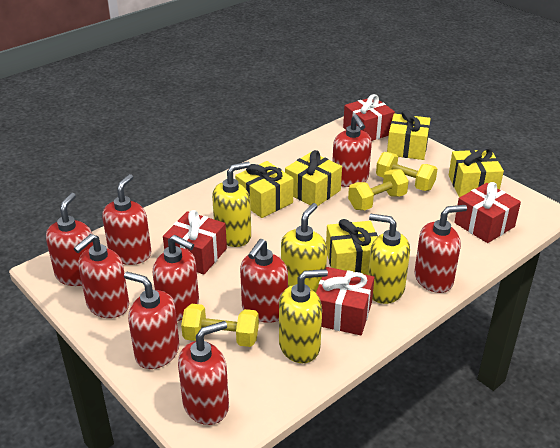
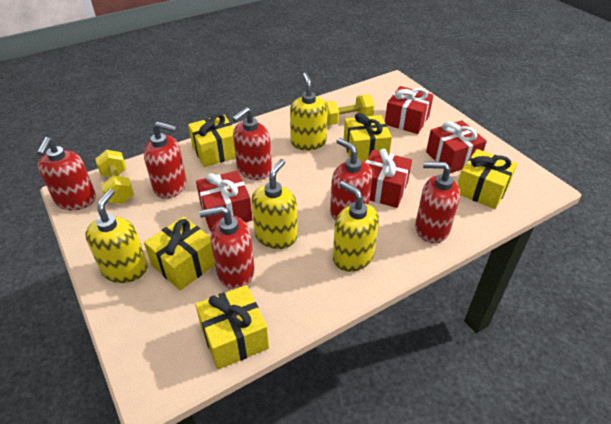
red soap dispenser: 9 -> 6
yellow dumbbell: 3 -> 2

